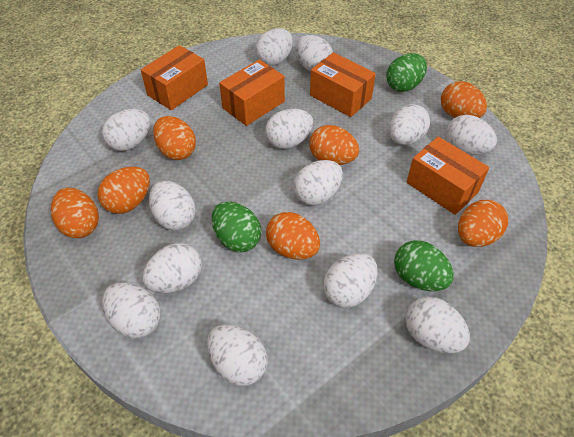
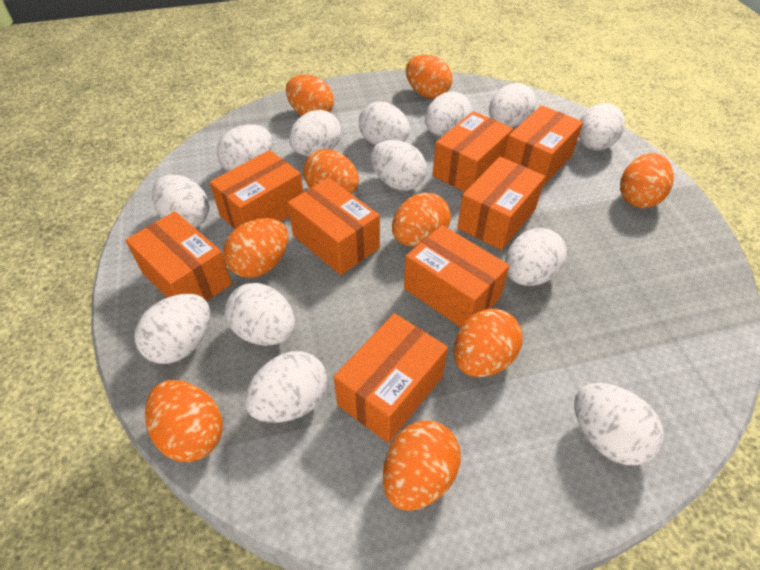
green egg: 3 -> 0
orange box: 4 -> 8
orange egg: 7 -> 9

